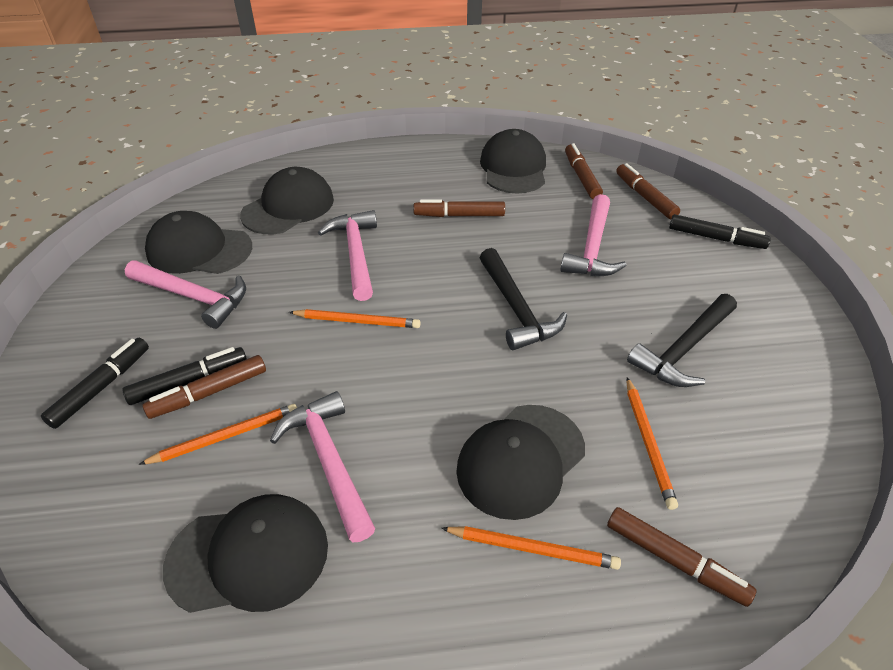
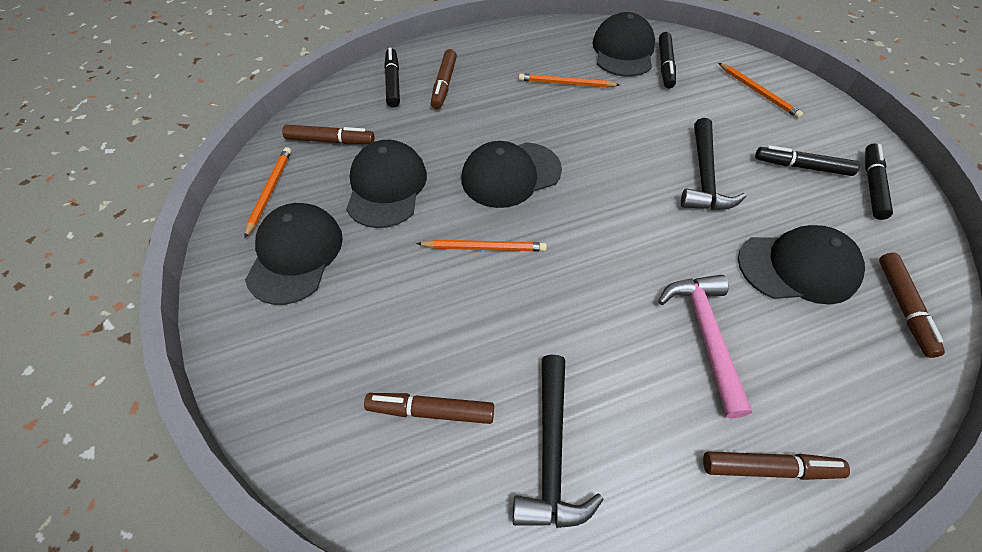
black marker: 3 -> 4
pink hammer: 4 -> 1

